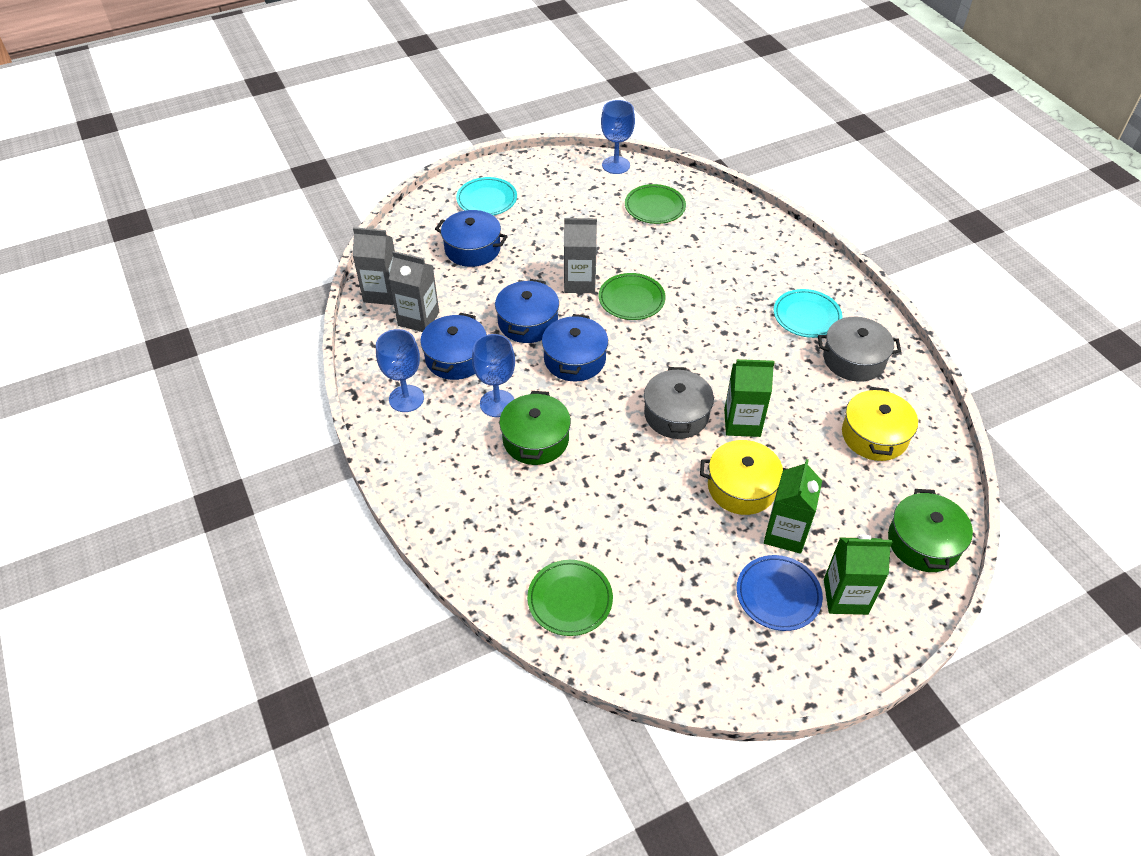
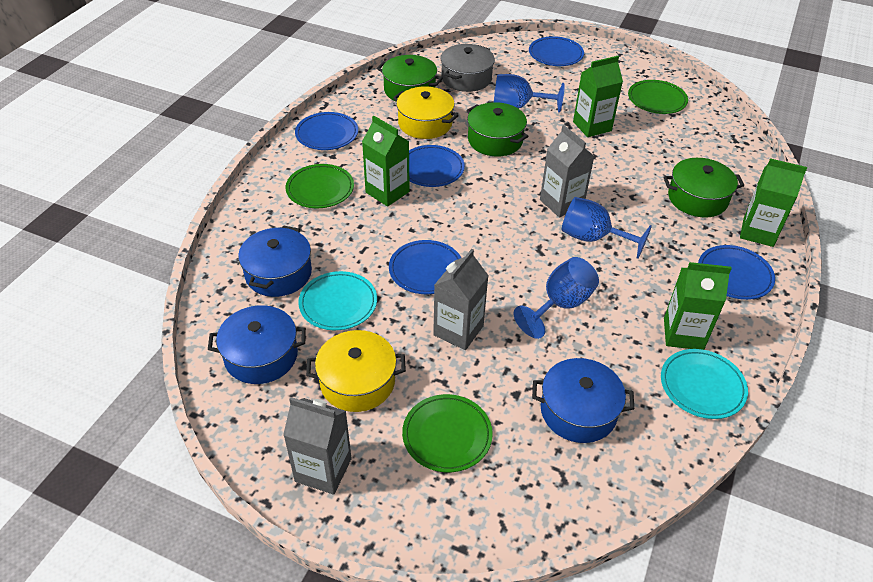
blue plate: 1 -> 5
blue pot: 4 -> 3
green carton: 3 -> 4
green pot: 2 -> 3
grey pot: 2 -> 1

